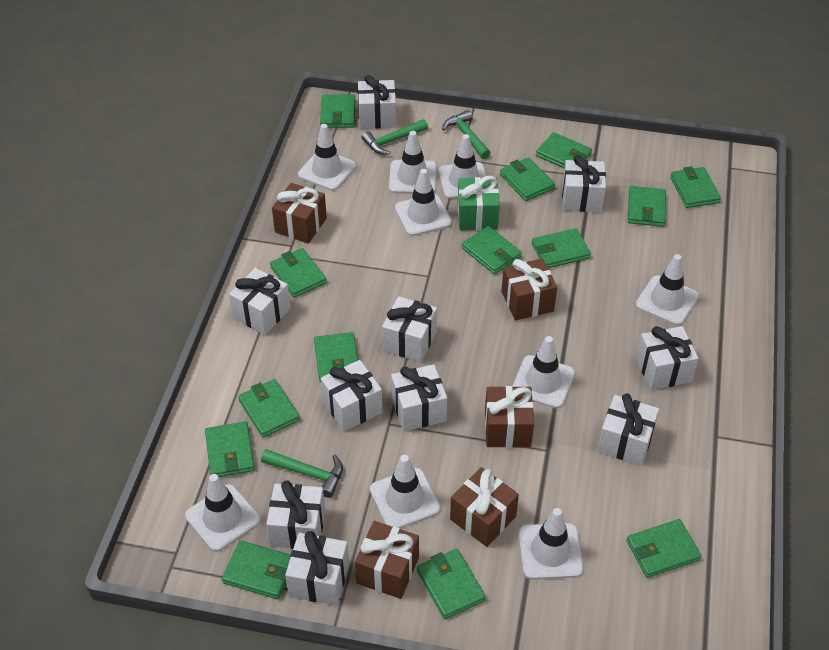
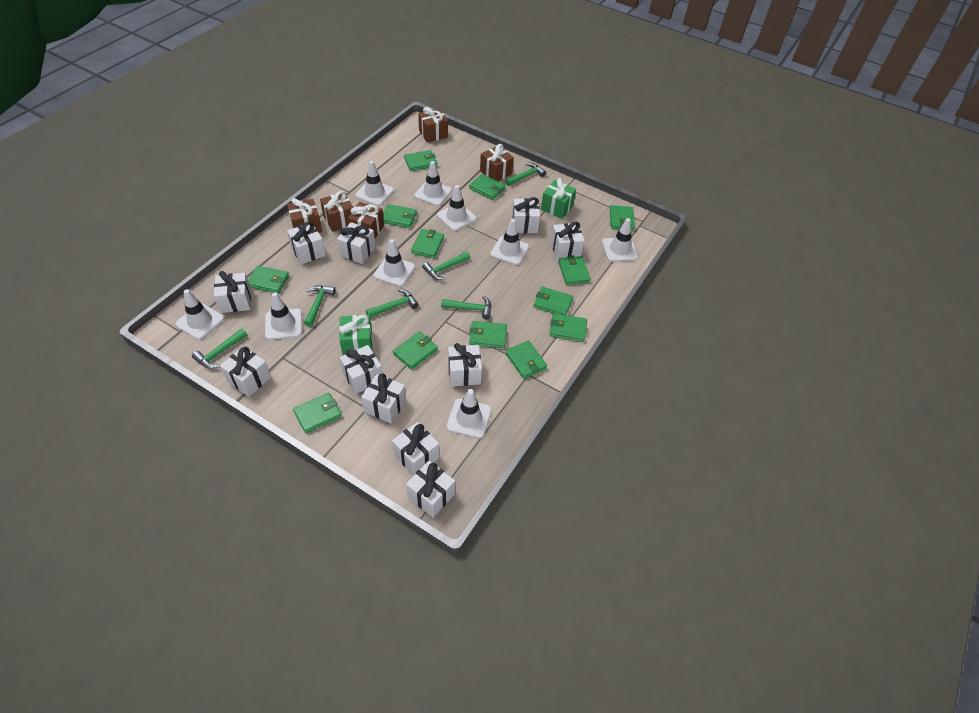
green gift: 1 -> 2
green hammer: 3 -> 6
green wallet: 14 -> 13
white gift: 10 -> 11

